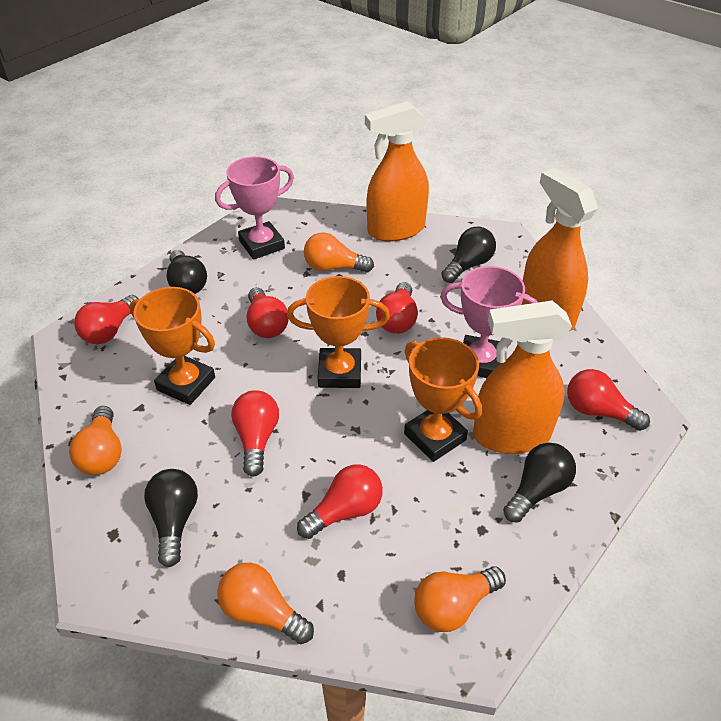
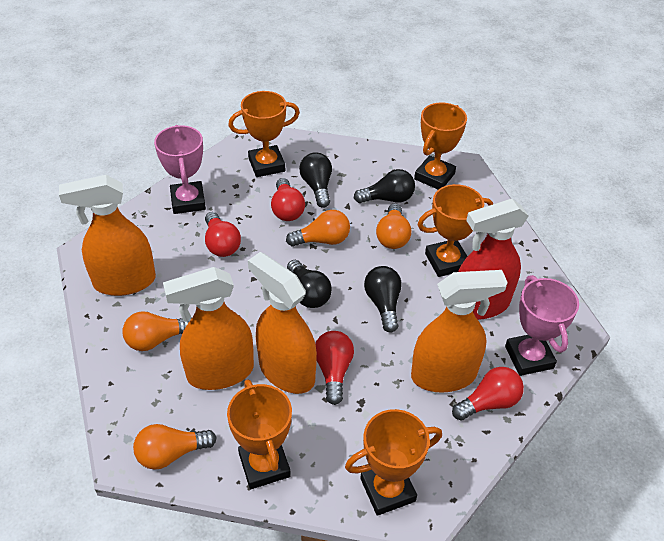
orange spray bottle: 3 -> 4
orange trophy: 3 -> 5
red light bulb: 6 -> 4
red spray bottle: 0 -> 1

